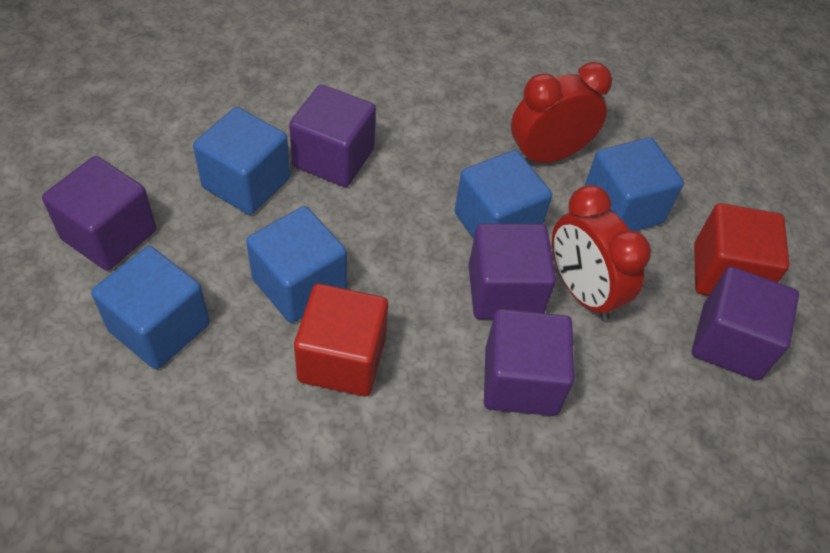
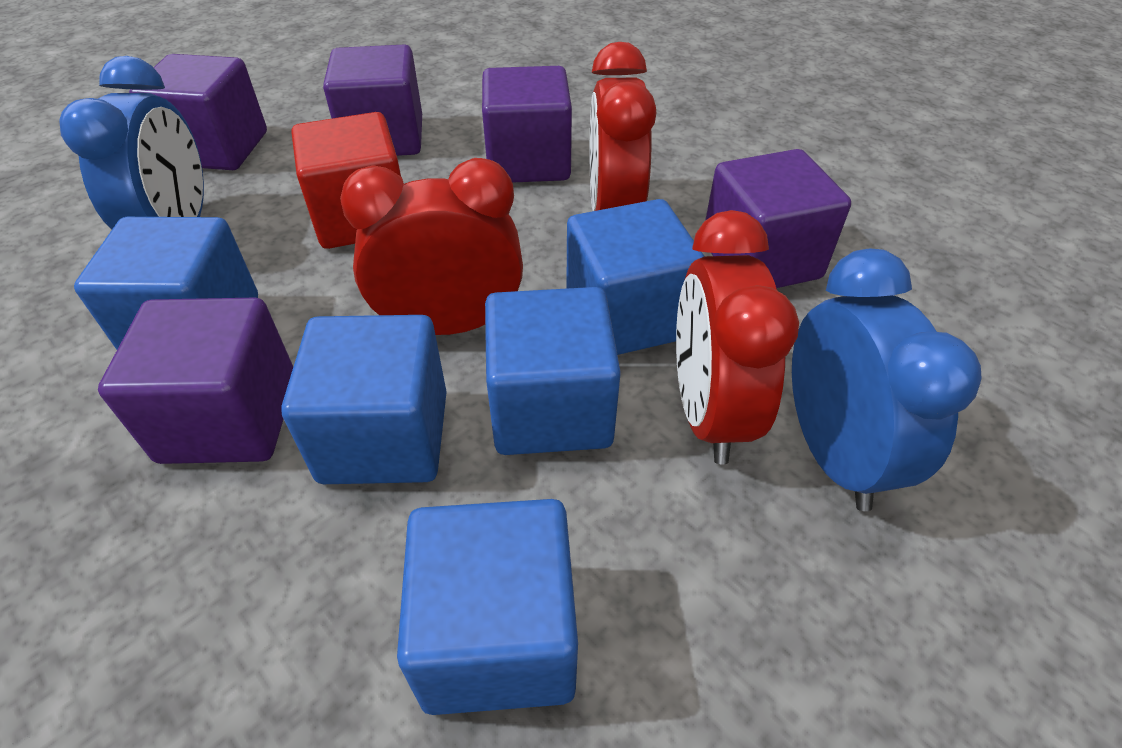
blue clock: 0 -> 2
red clock: 2 -> 3
red cube: 2 -> 1

